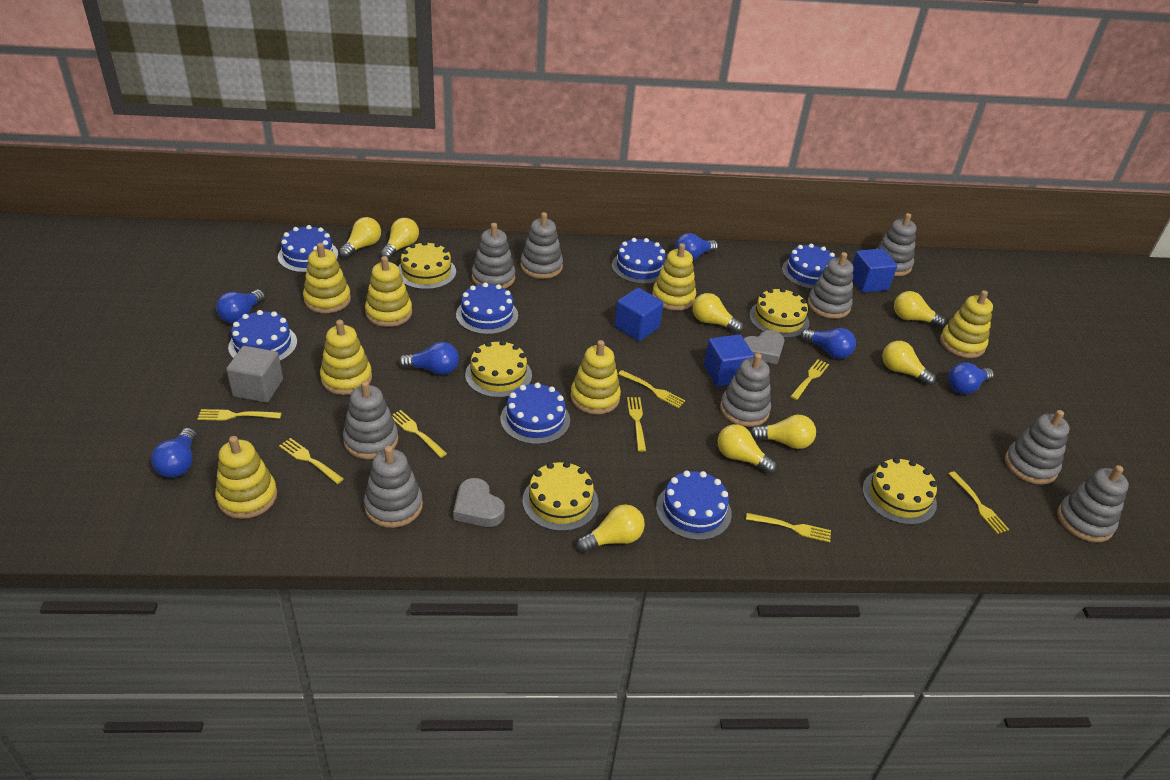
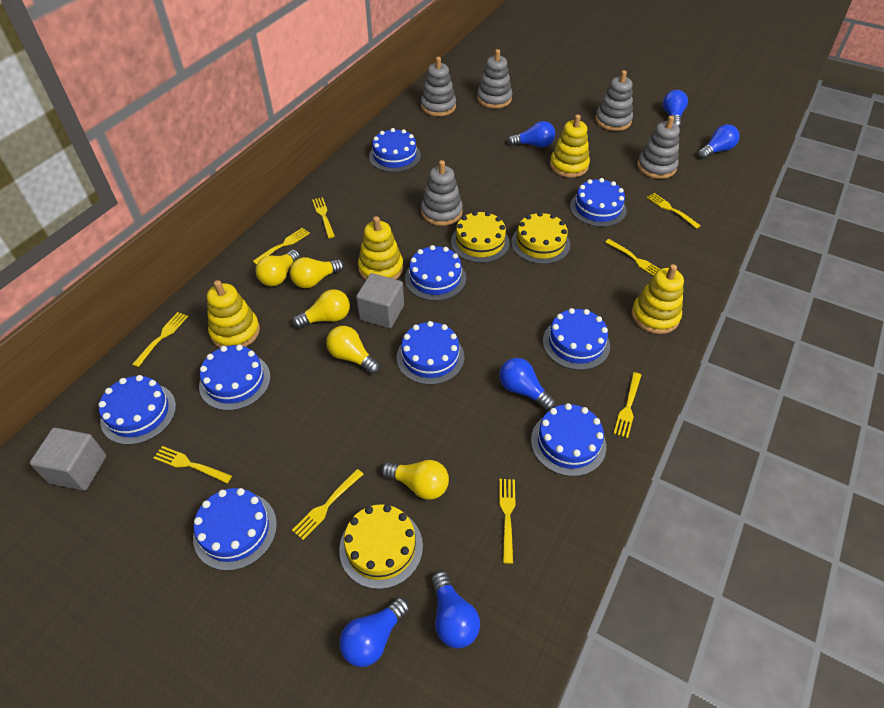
blue cake: 7 -> 9
blue cube: 3 -> 0
grey cube: 1 -> 2
grey heart: 2 -> 0
grey stacking toy: 9 -> 5
yellow cake: 5 -> 3
yellow fork: 8 -> 9
yellow light bulb: 8 -> 5
yellow stacking toy: 7 -> 4

